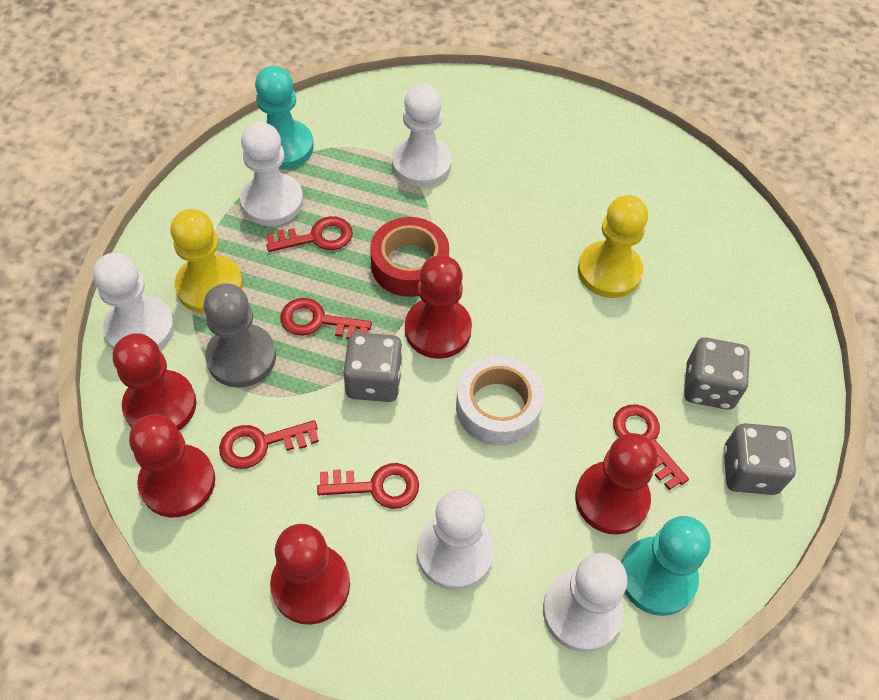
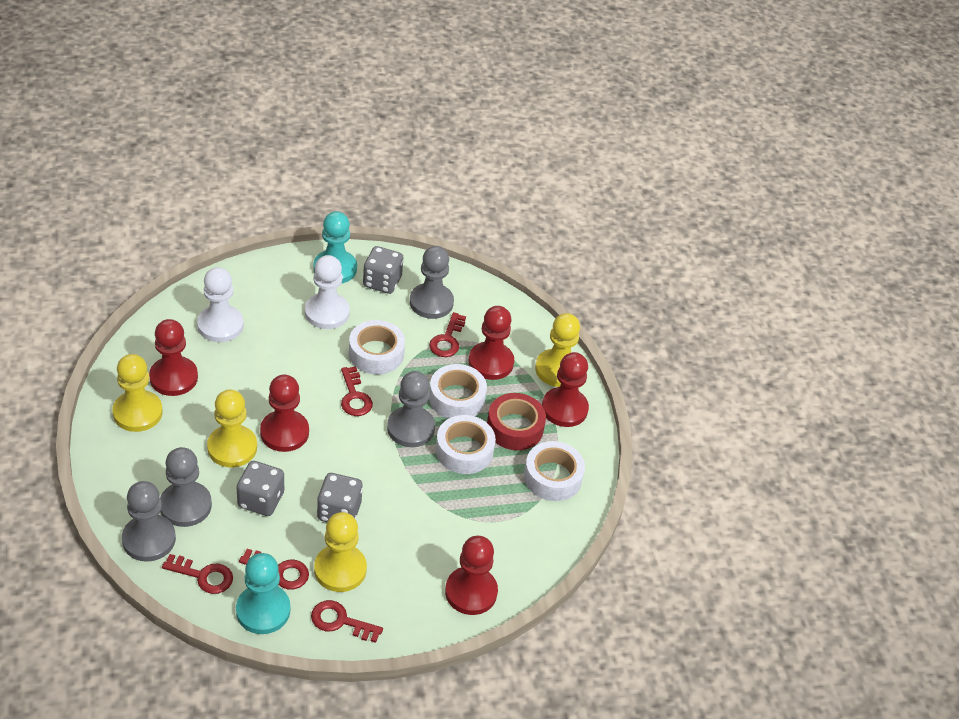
grey pawn: 1 -> 4
white pawn: 5 -> 2
white tape: 1 -> 4
yellow pawn: 2 -> 4

